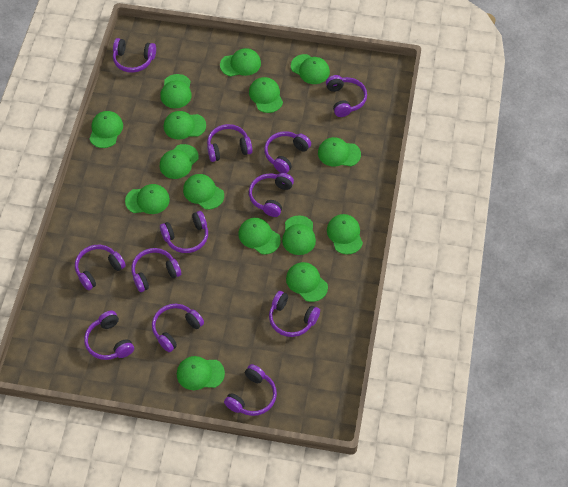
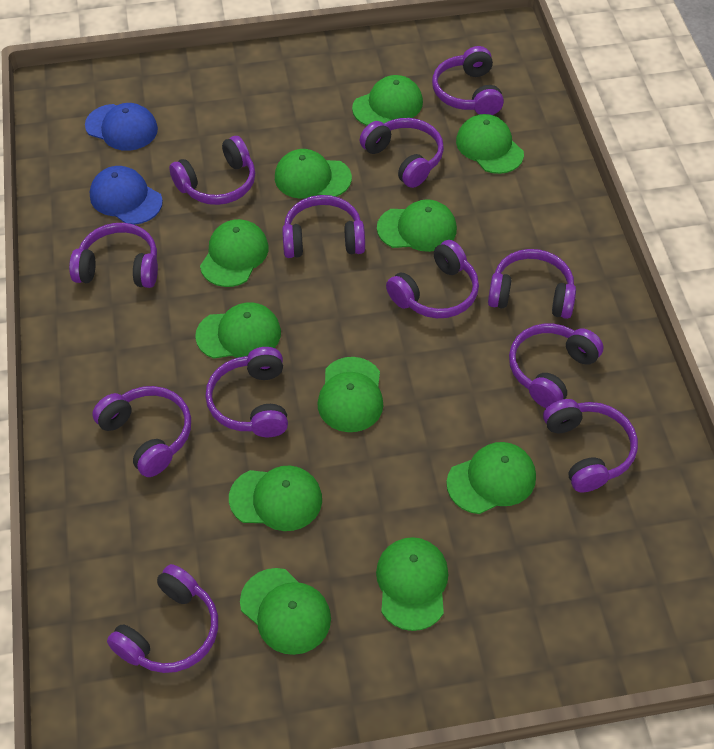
blue cap: 0 -> 2
green cap: 15 -> 11

